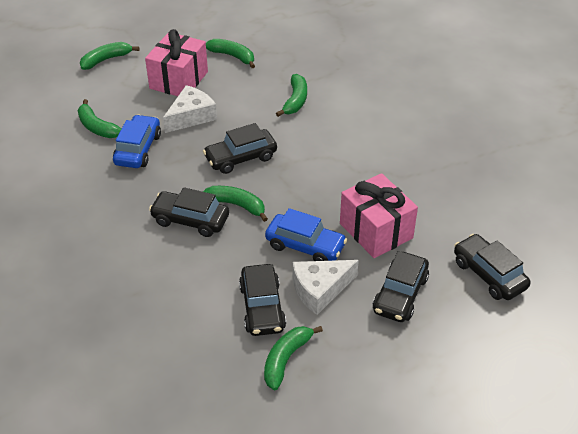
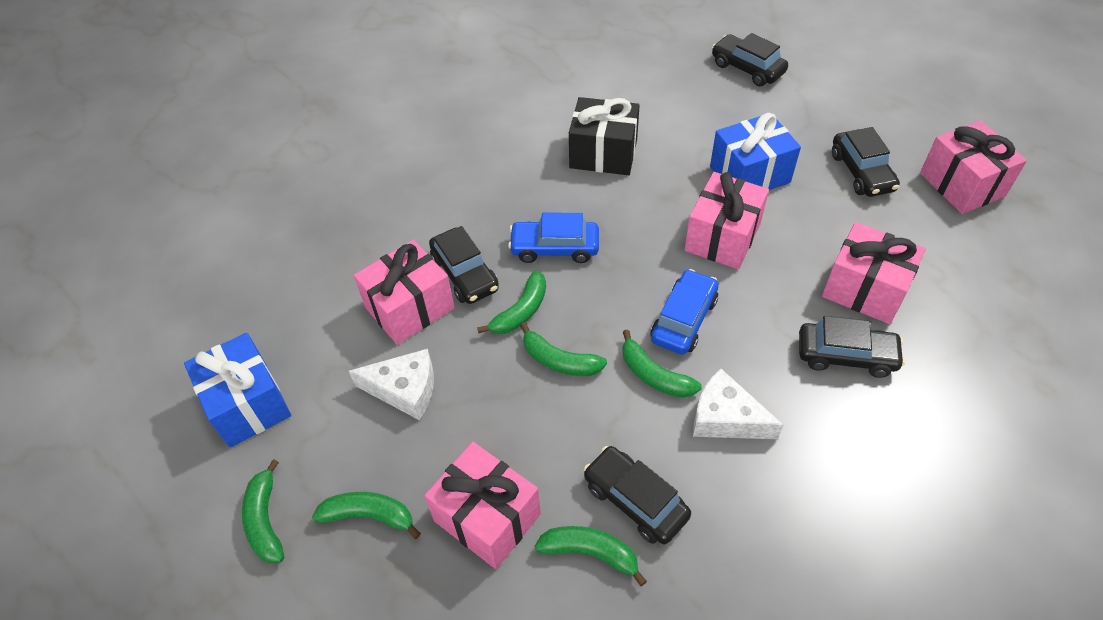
black gift: 0 -> 1
blue gift: 0 -> 2
pink gift: 2 -> 5

